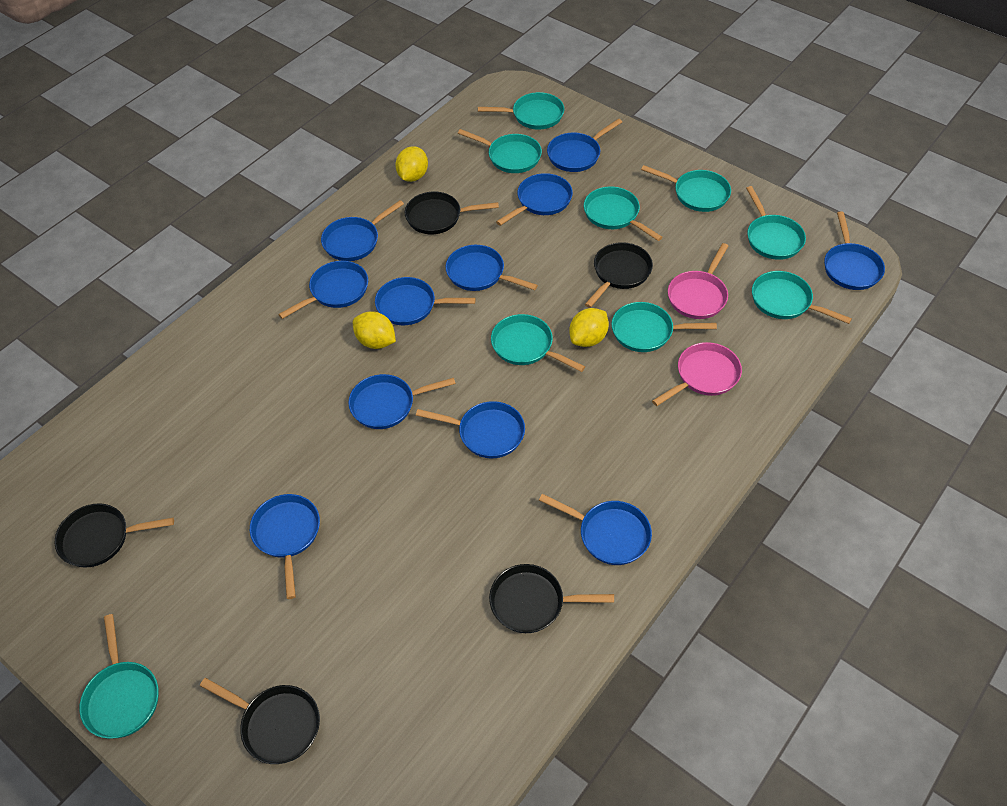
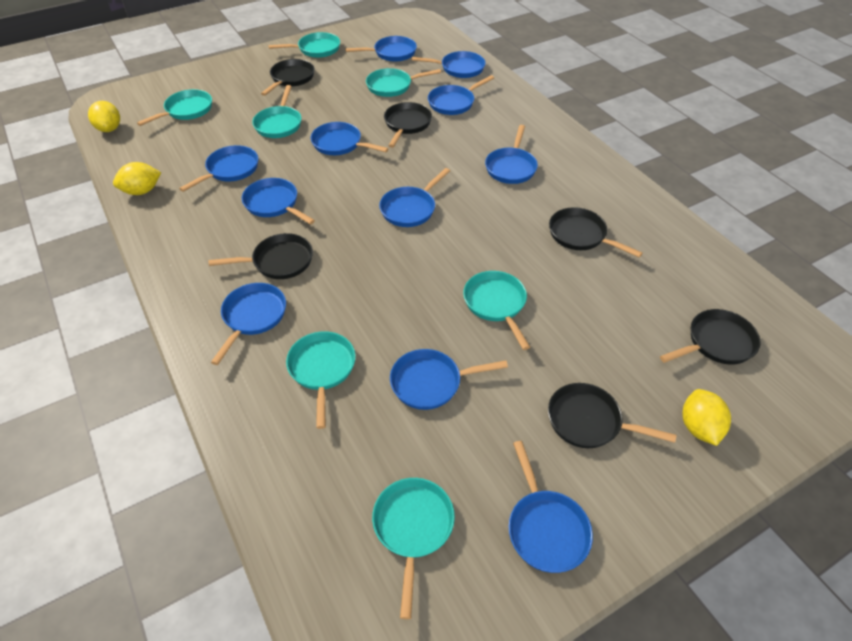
black pan: 5 -> 6
pink pan: 2 -> 0
turquoise pan: 9 -> 7

